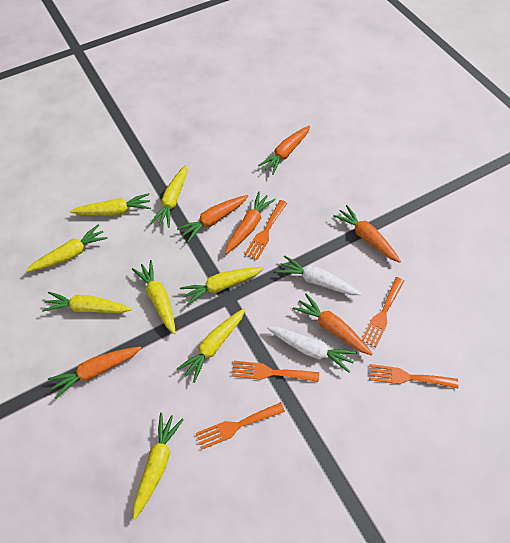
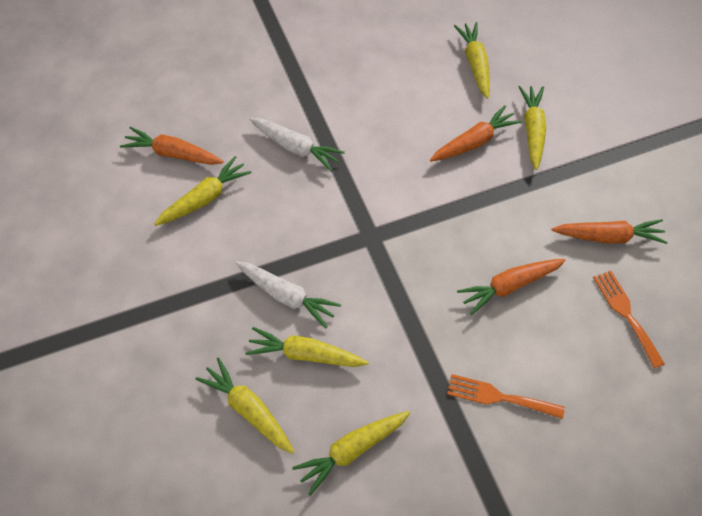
orange carrot: 6 -> 4
orange fork: 5 -> 2
yellow carrot: 8 -> 6

